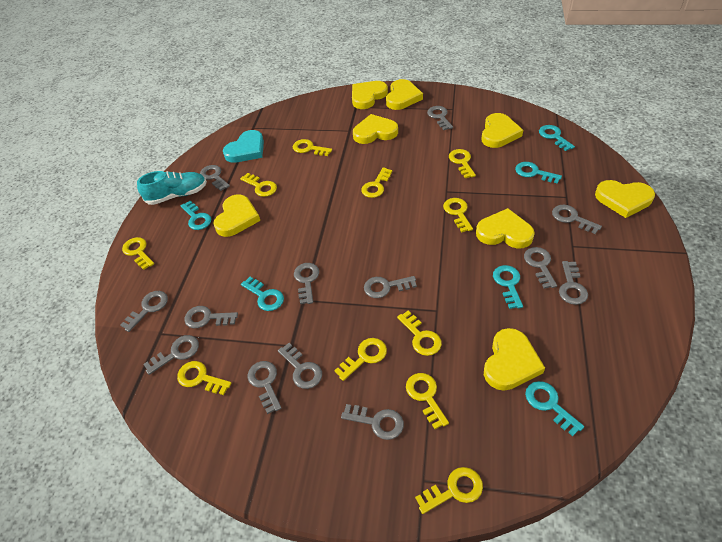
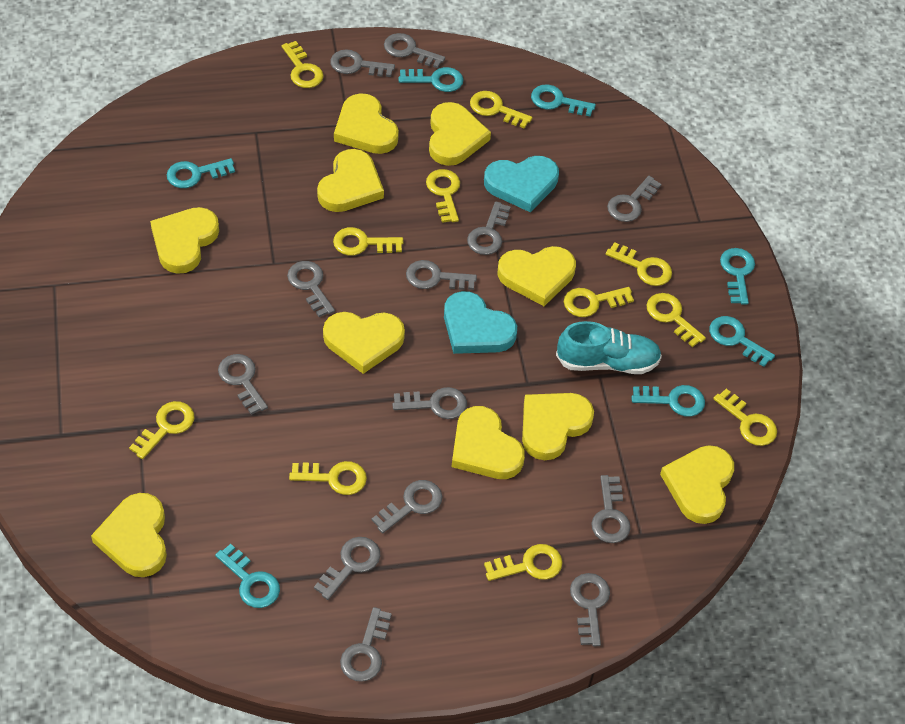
turquoise heart: 1 -> 2
turquoise key: 6 -> 7
yellow heart: 8 -> 10

